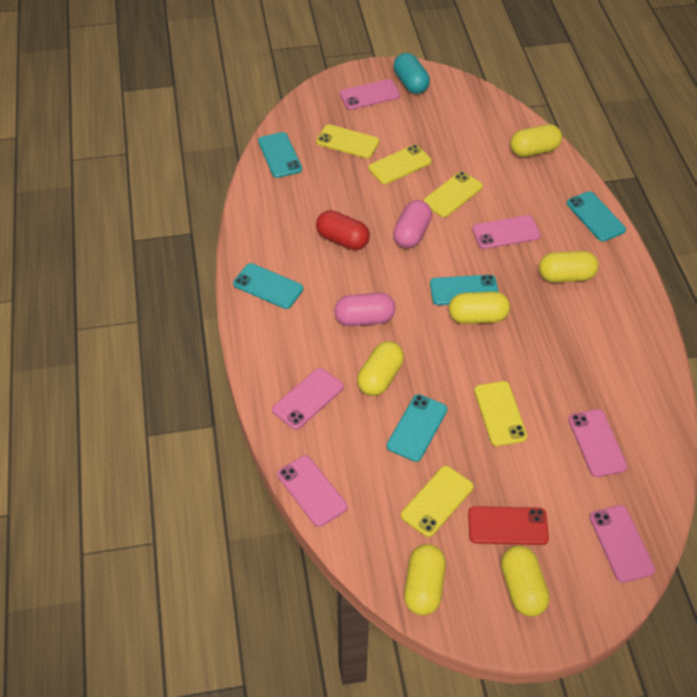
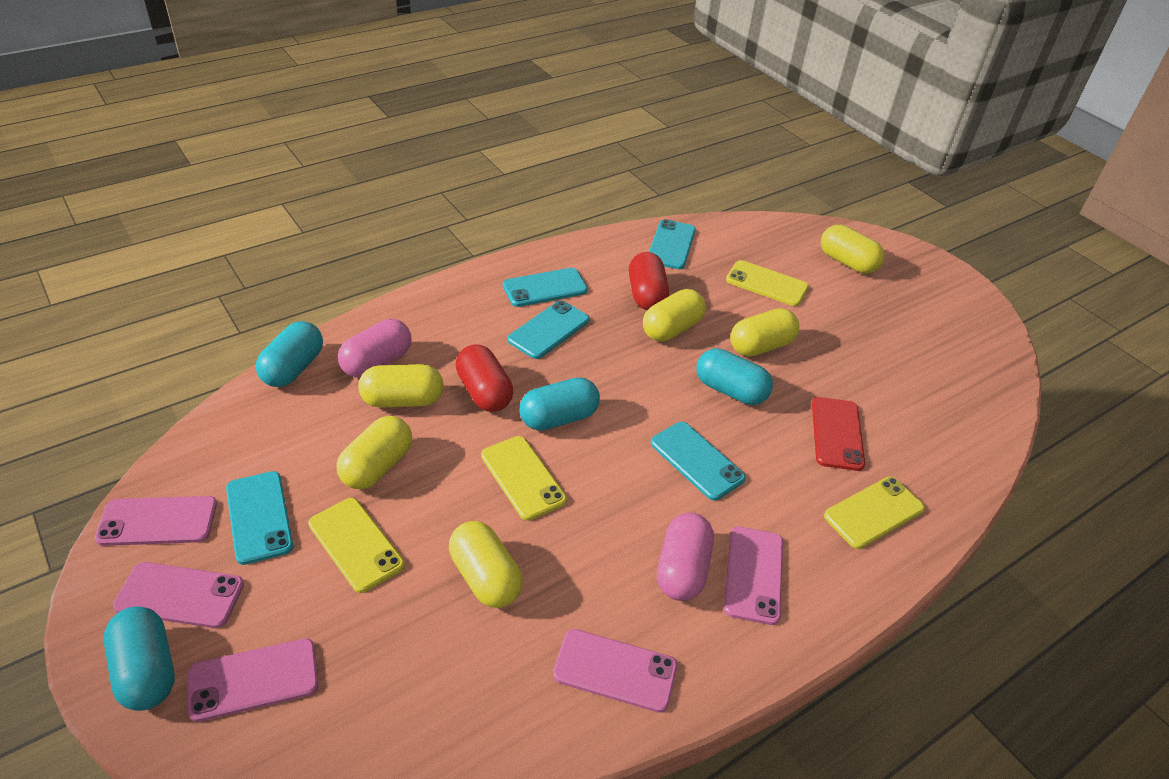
pink phone: 6 -> 5
red capsule: 1 -> 2
turquoise capsule: 1 -> 4
yellow phone: 5 -> 4

